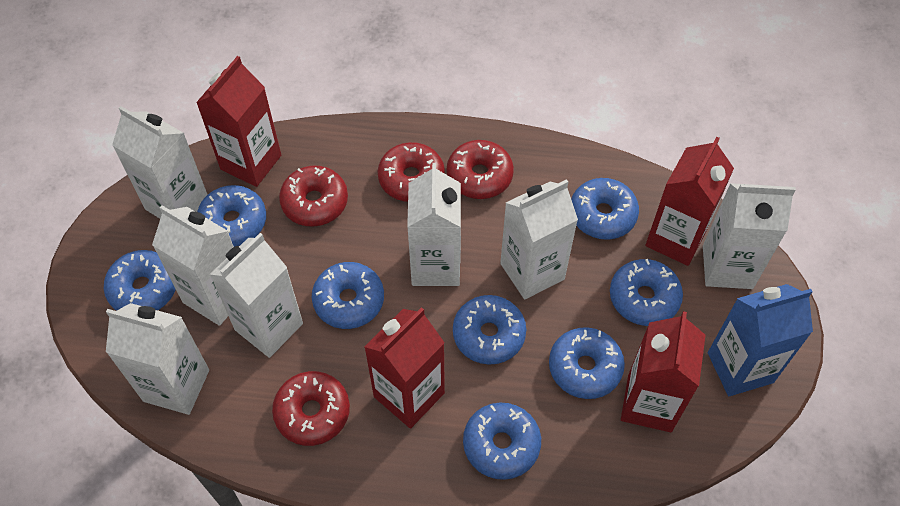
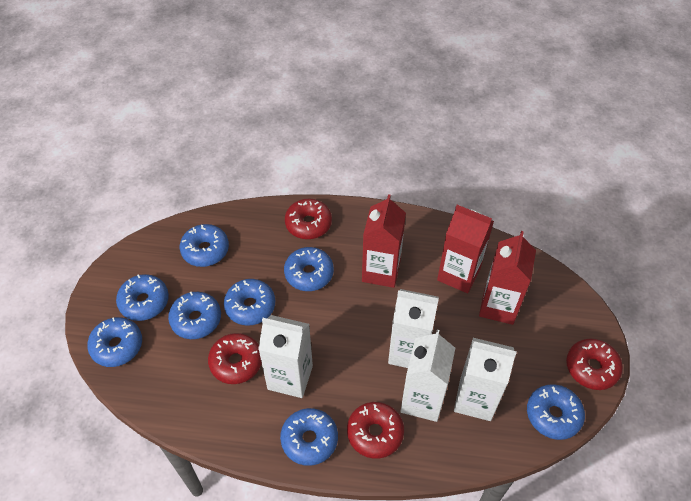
blue carton: 1 -> 0
red carton: 4 -> 3
white carton: 7 -> 4

